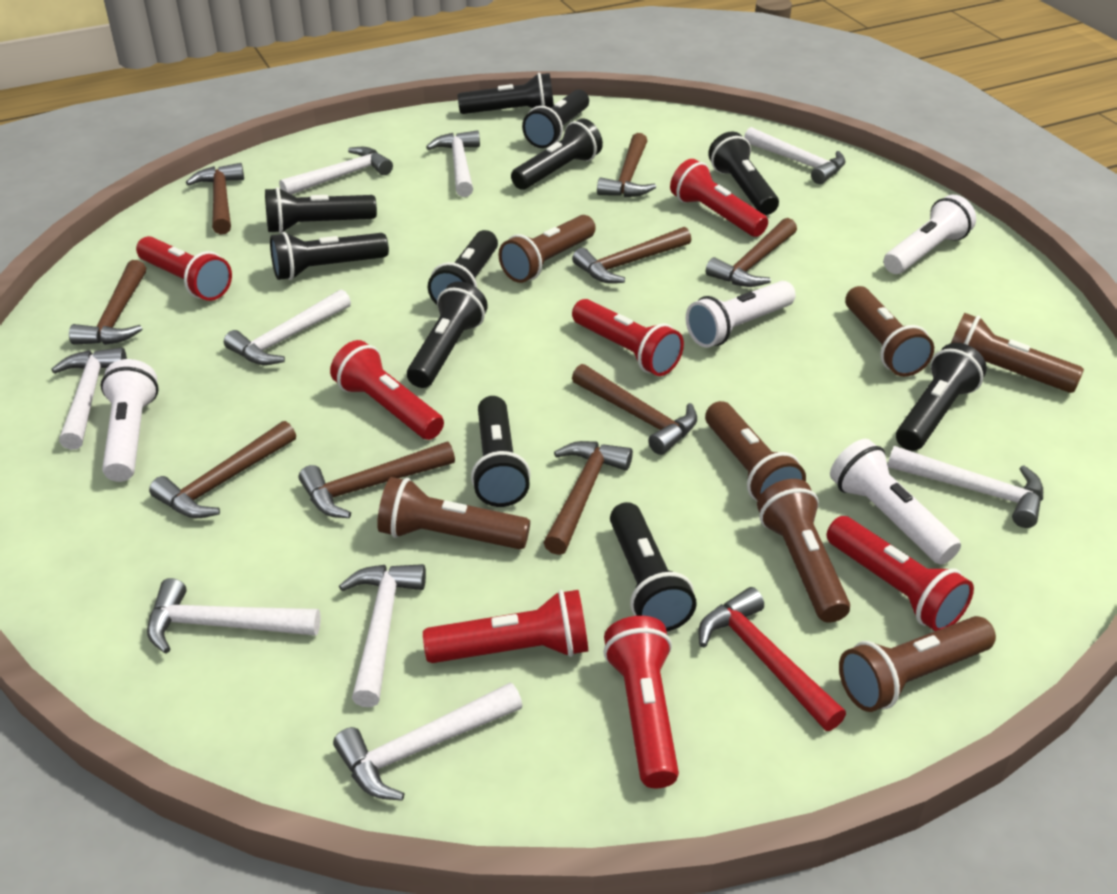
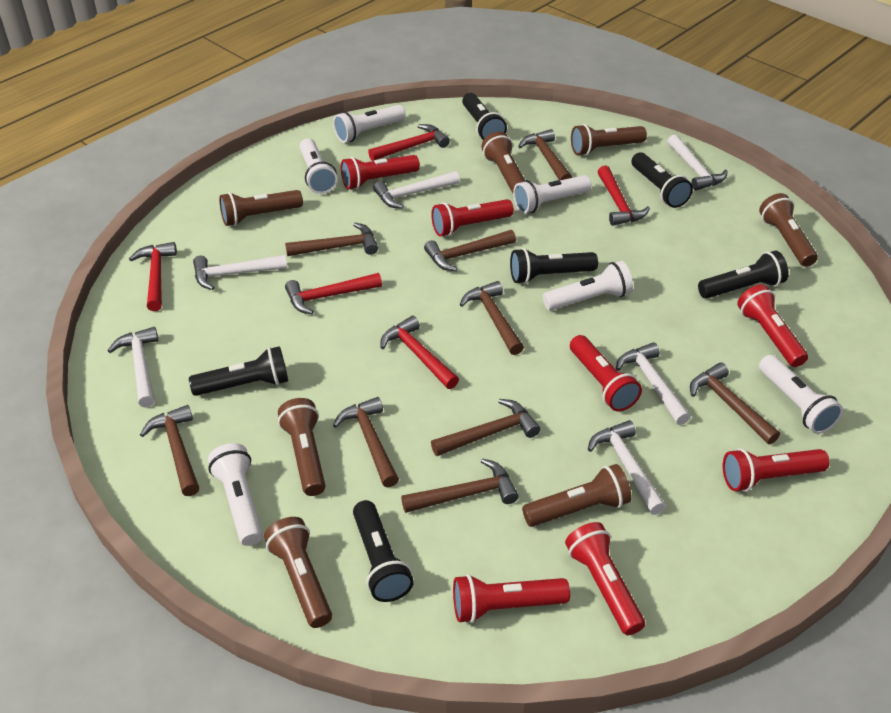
black flashlight: 11 -> 6
red hammer: 1 -> 5
white flashlight: 4 -> 6
white hammer: 9 -> 6

